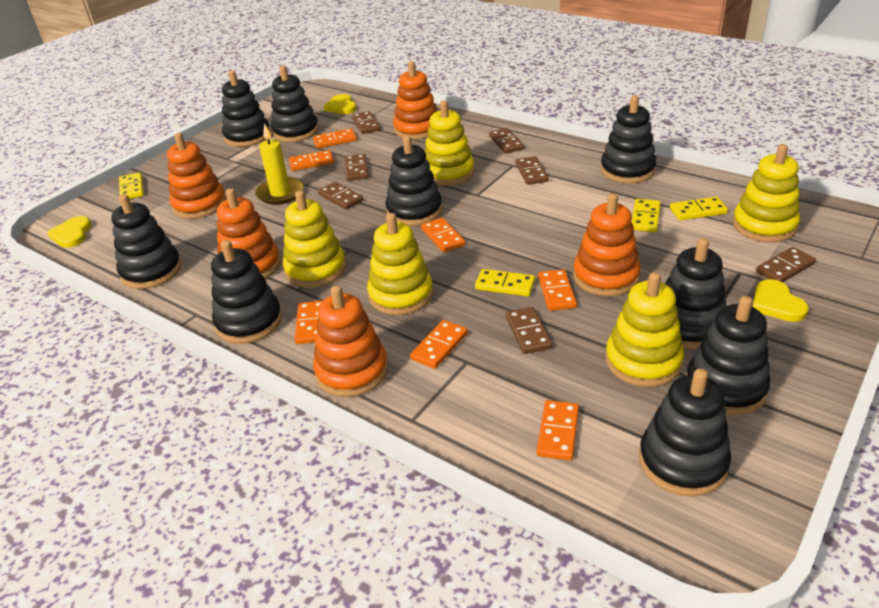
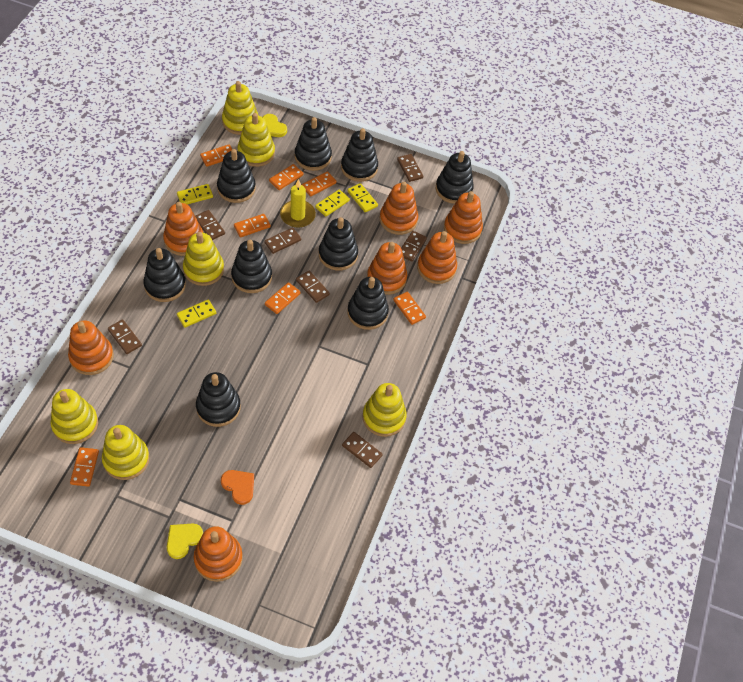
orange heart: 0 -> 1
orange stacking toy: 5 -> 7
yellow heart: 3 -> 2
yellow stacking toy: 5 -> 6

